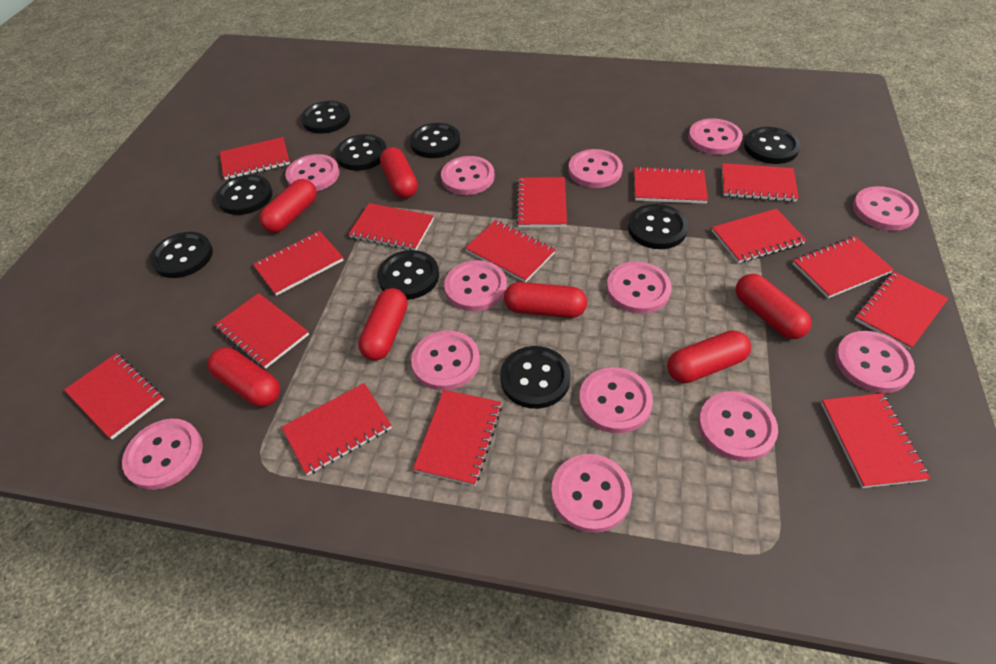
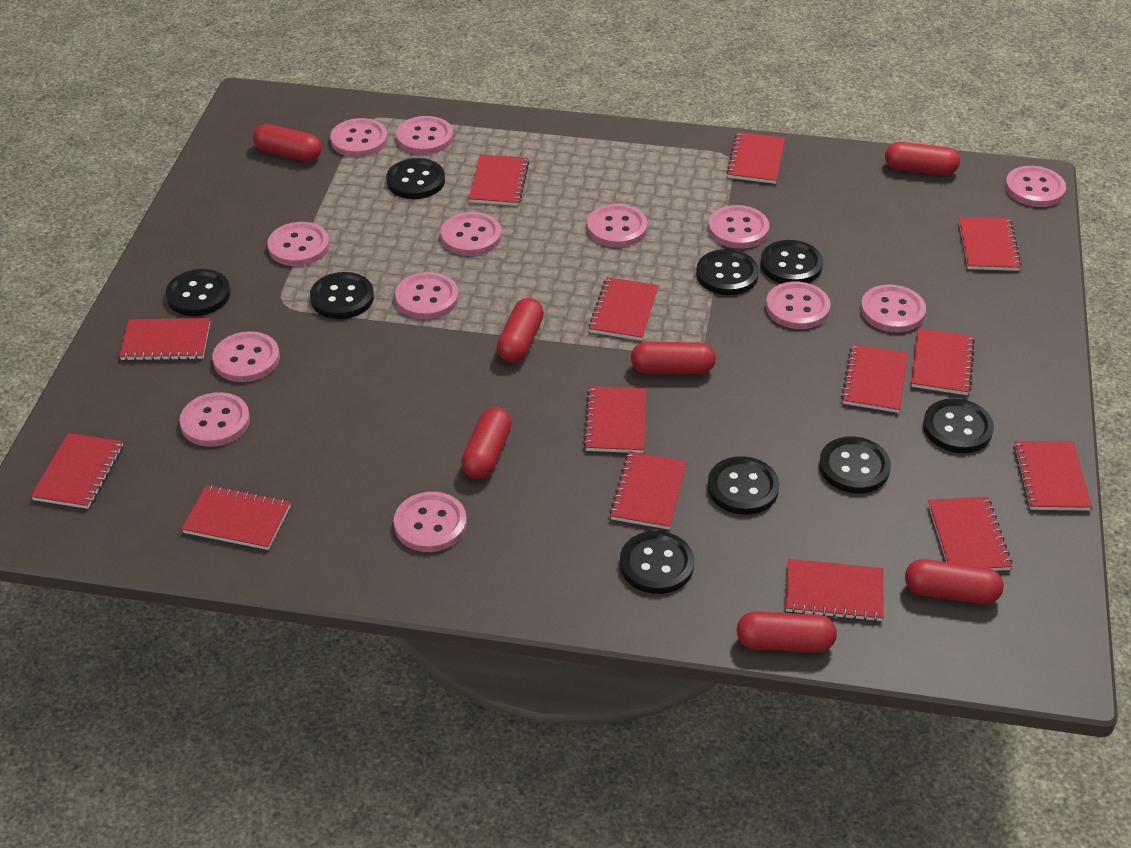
red notebook: 15 -> 14

